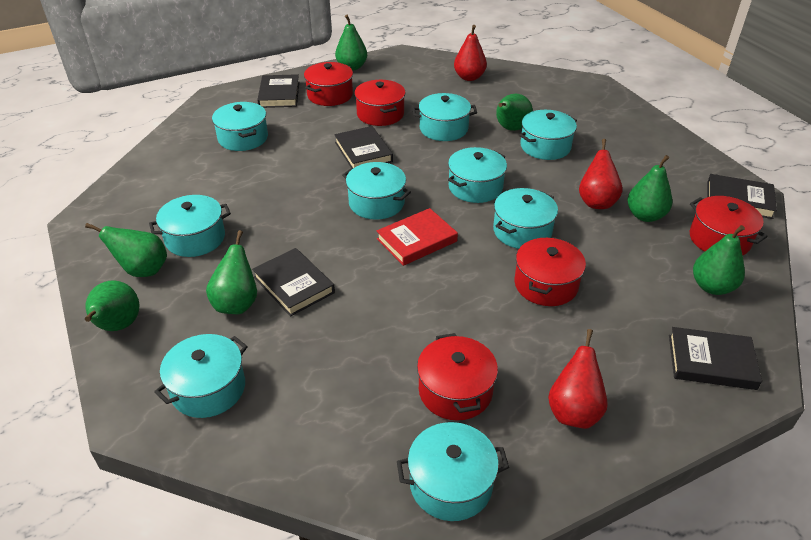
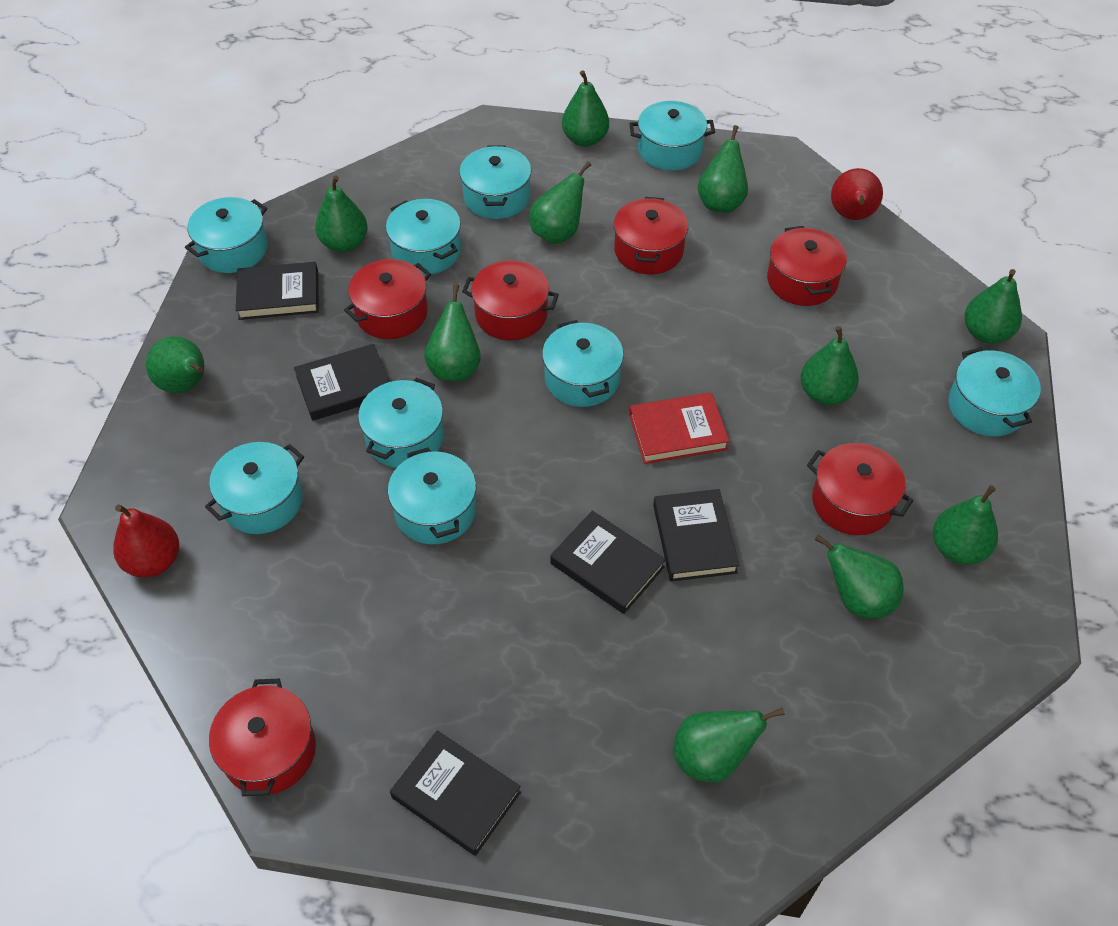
green pear: 7 -> 11
red pear: 3 -> 2
red pot: 5 -> 6

